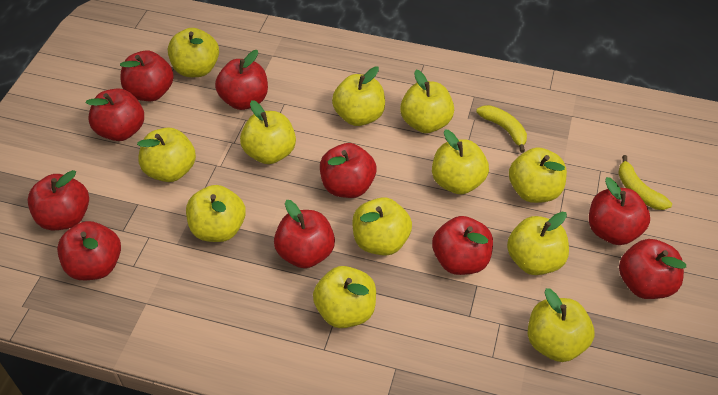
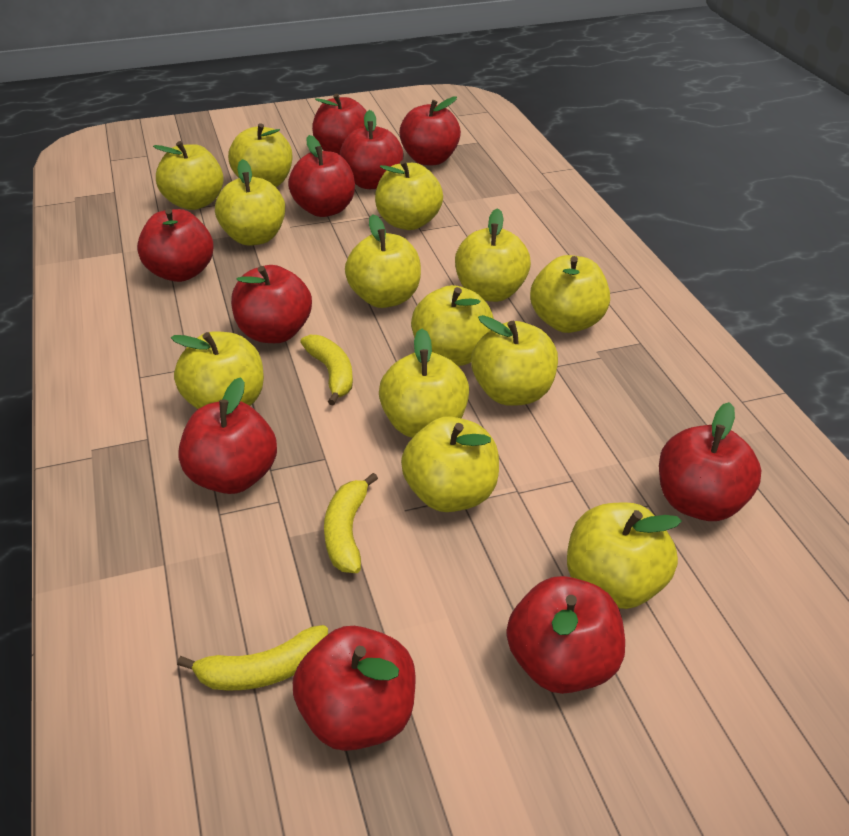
yellow apple: 12 -> 13
yellow banana: 2 -> 3

